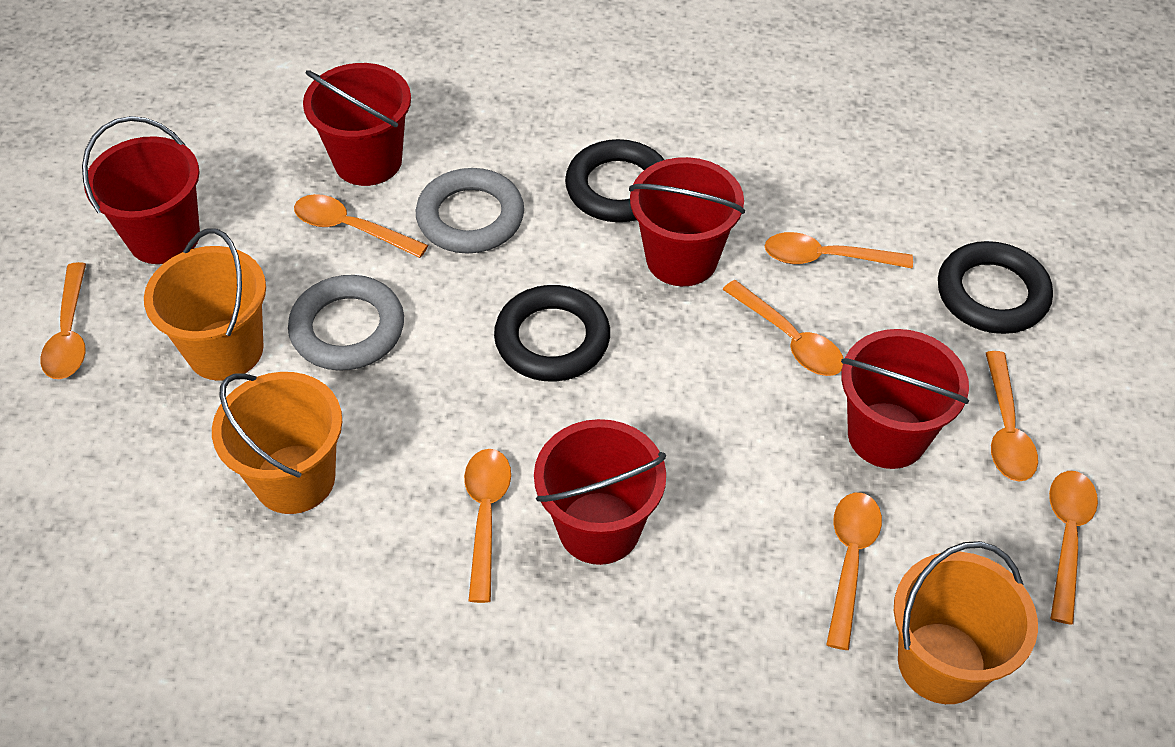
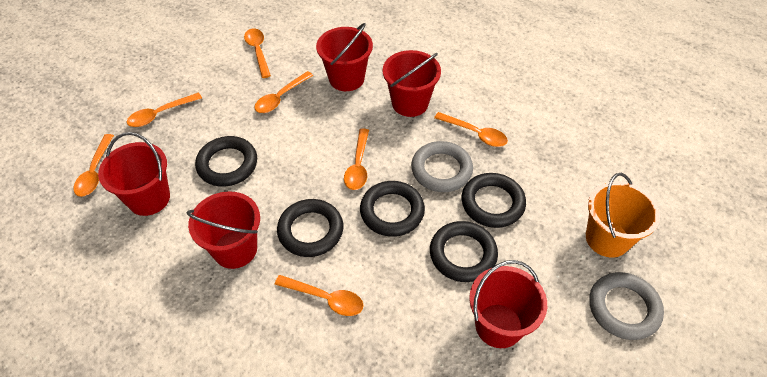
black ring: 3 -> 5
orange bucket: 3 -> 1
orange spoon: 8 -> 7

